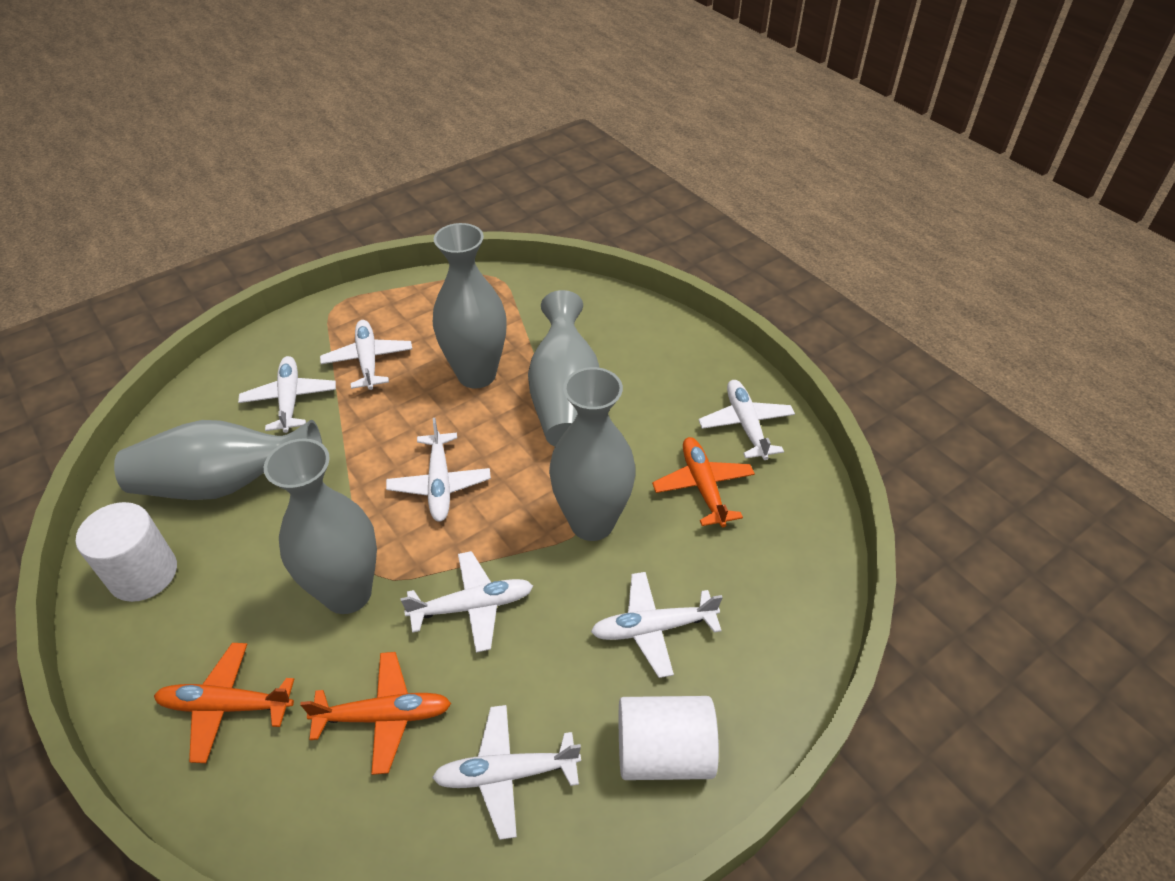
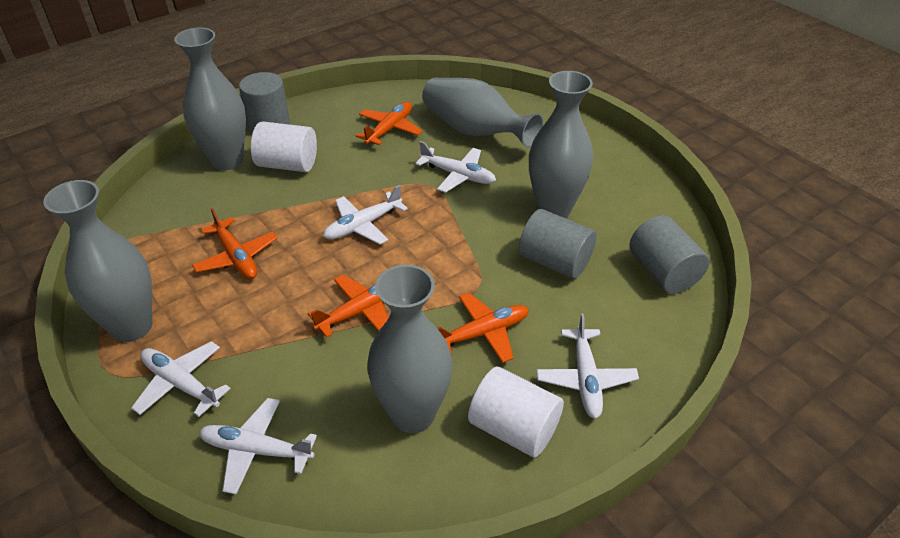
grey cylinder: 0 -> 3
orange plane: 3 -> 4
white plane: 7 -> 5

